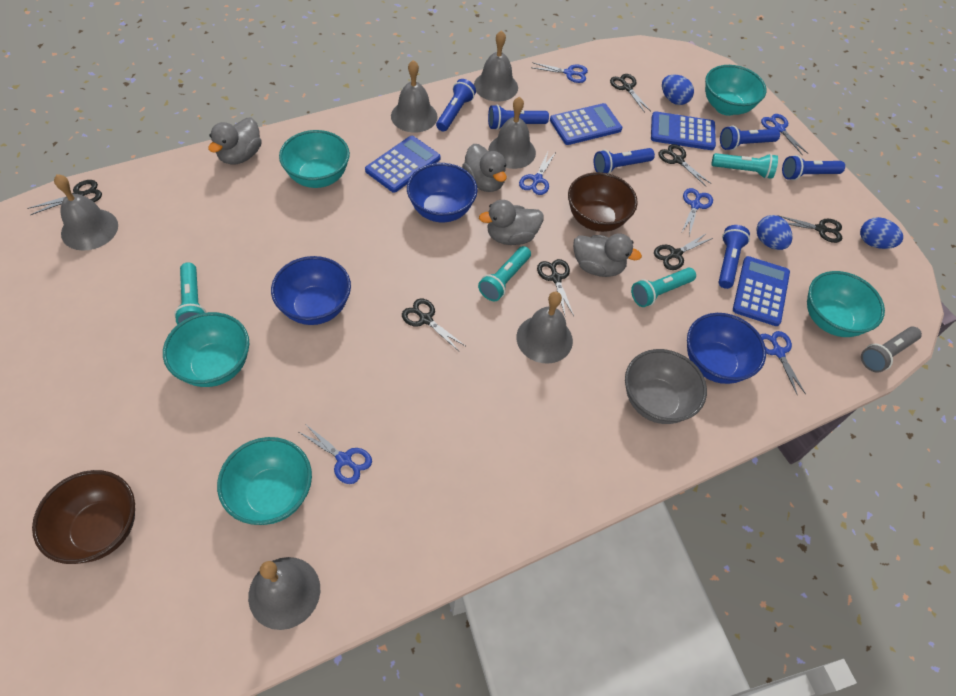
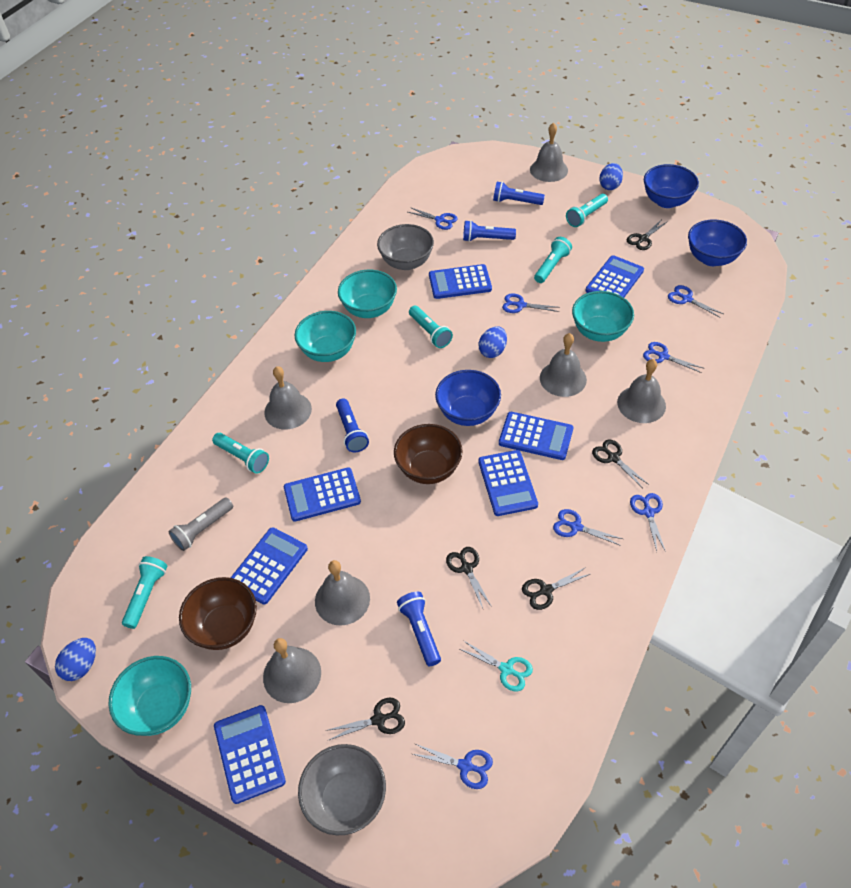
black scissors: 7 -> 5
blue calculator: 4 -> 7
blue flashlight: 6 -> 4
blue scissors: 6 -> 7
grey bowl: 1 -> 2
grey duck: 4 -> 0
turquoise bowl: 5 -> 4
turquoise flashlight: 4 -> 5
turquoise scissors: 0 -> 1

